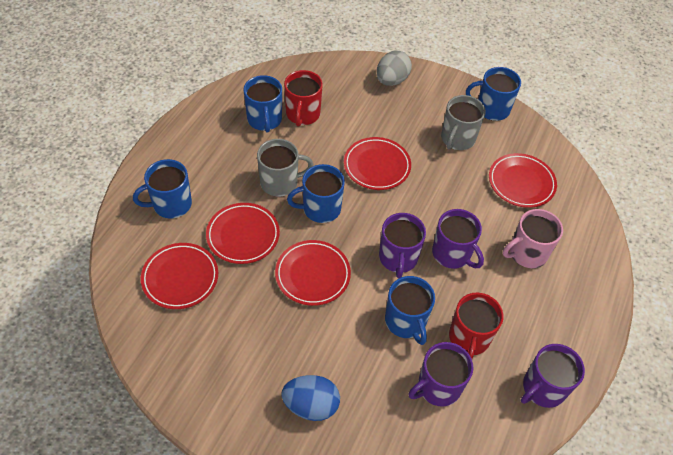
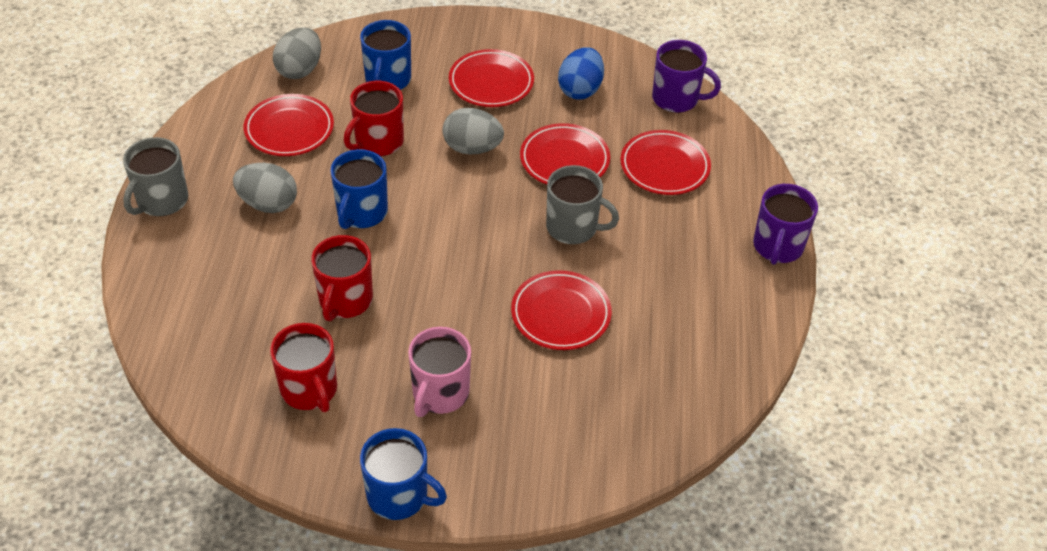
blue mug: 5 -> 3
grey egg: 1 -> 3
purple mug: 4 -> 2
red mug: 2 -> 3

